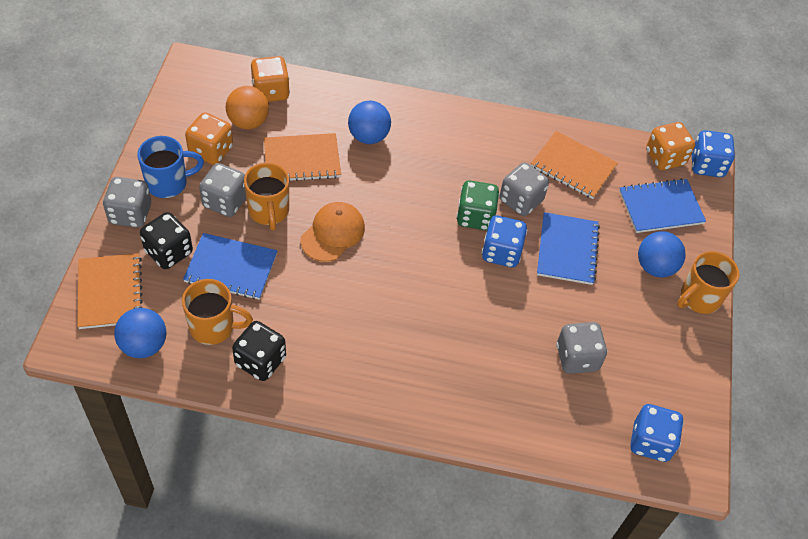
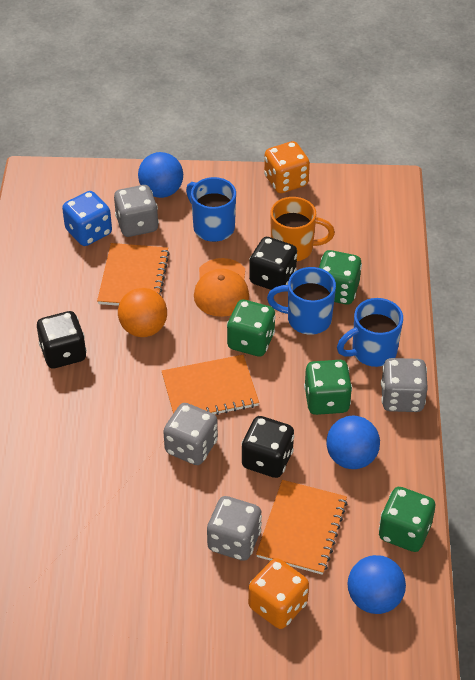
black dice: 2 -> 3
blue dice: 3 -> 1
blue mug: 1 -> 3
blue notebook: 3 -> 0
green dice: 1 -> 4
orange dice: 3 -> 2
orange mug: 3 -> 1

